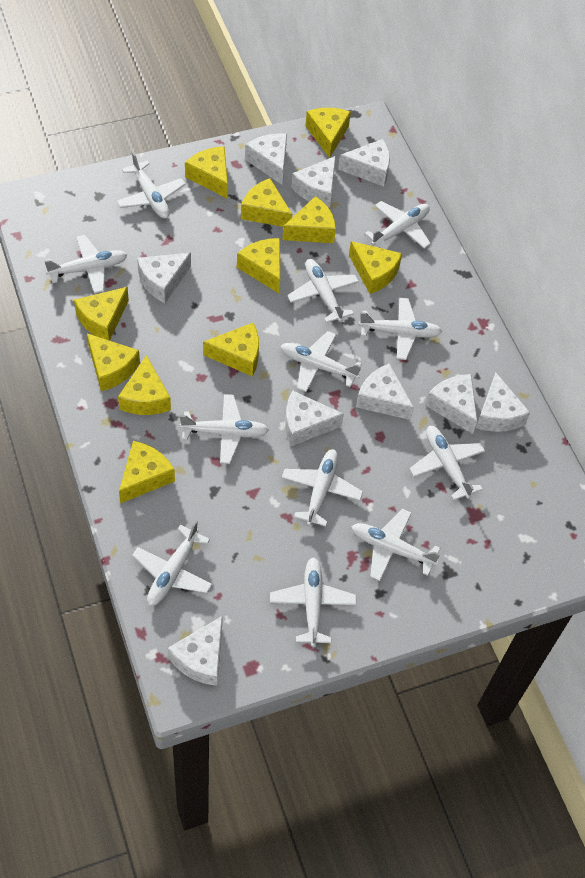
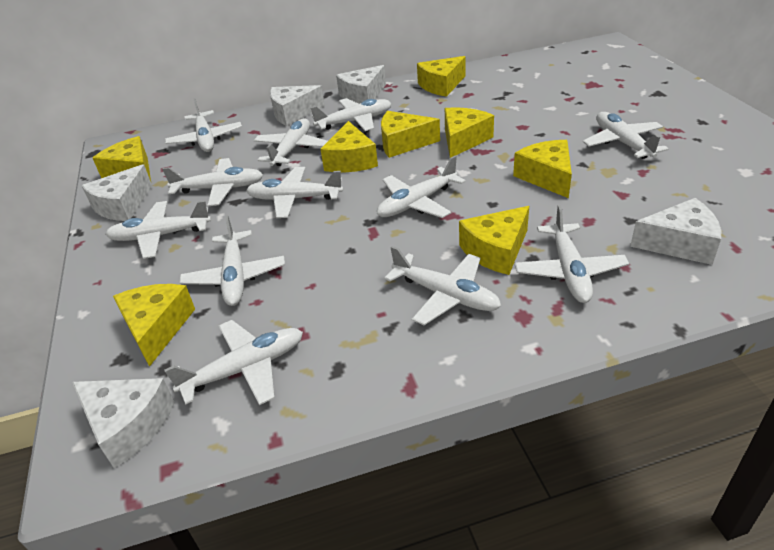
white cheese: 9 -> 5
yellow cheese: 11 -> 8

